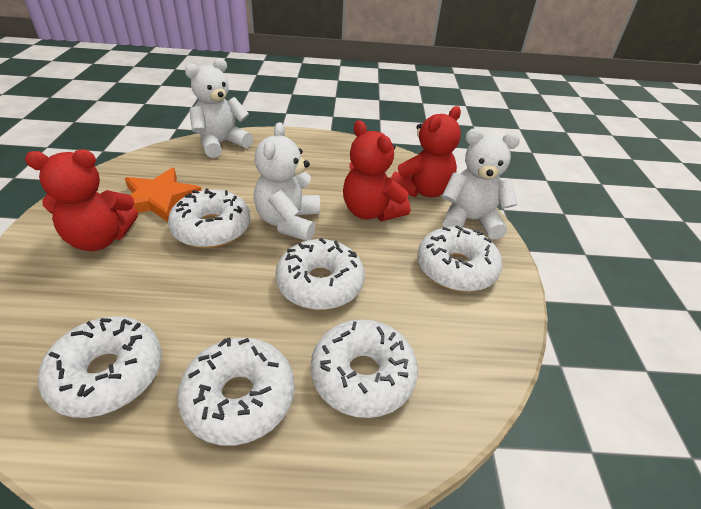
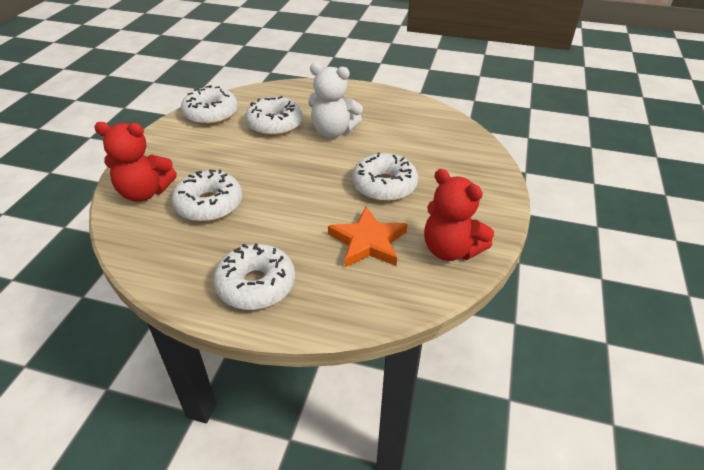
red teddy bear: 3 -> 2
white donut: 6 -> 5
white teddy bear: 3 -> 1

